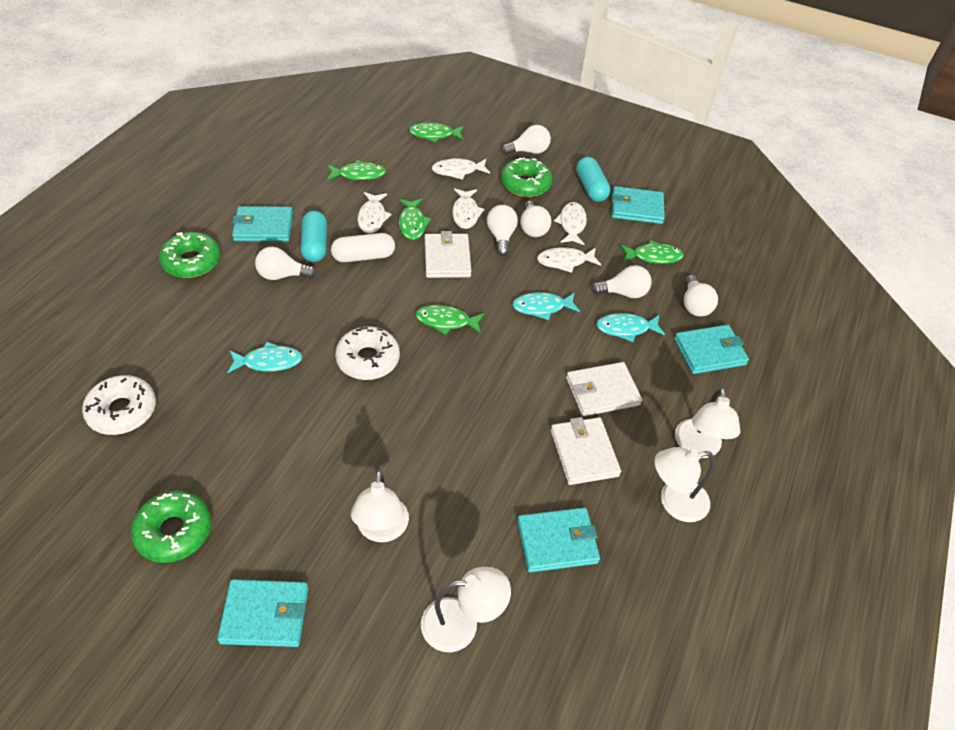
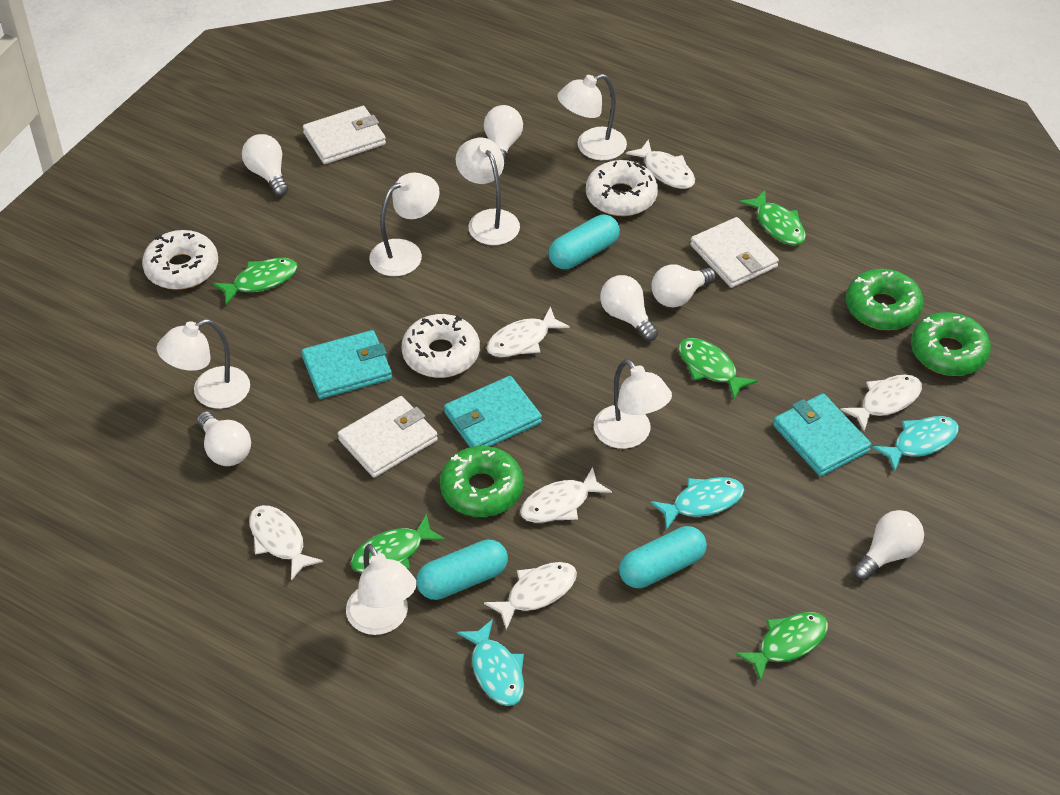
turquoise capsule: 2 -> 3
turquoise wallet: 5 -> 3
white capsule: 1 -> 0
white donut: 2 -> 3
white fish: 5 -> 6
white lamp: 4 -> 6

